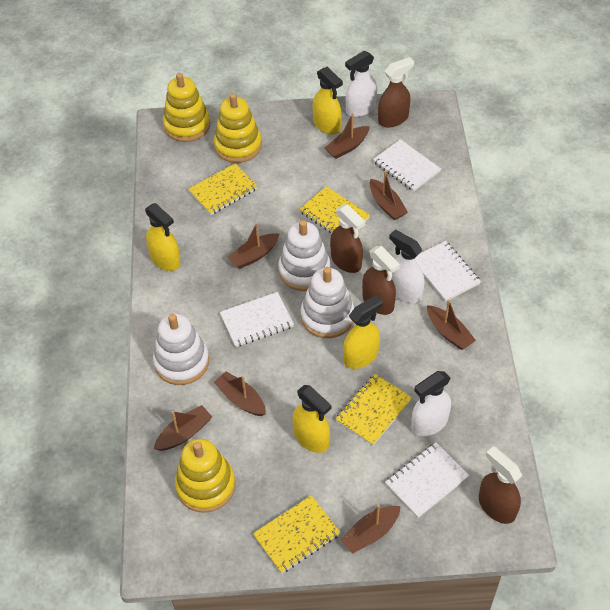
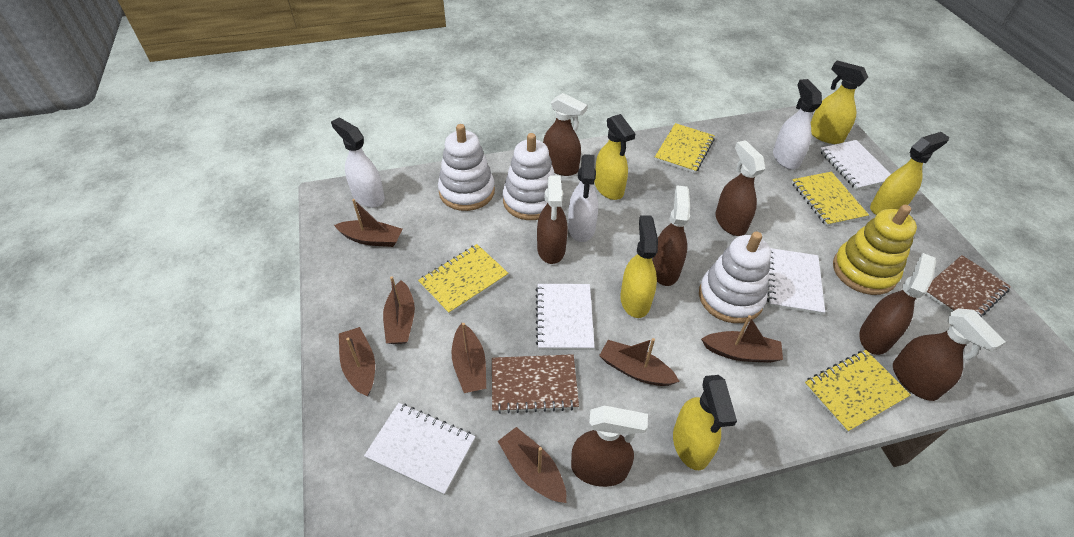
brown notebook: 0 -> 2
brown spray bottle: 4 -> 7
yellow spray bottle: 4 -> 5
yellow stacking toy: 3 -> 1

